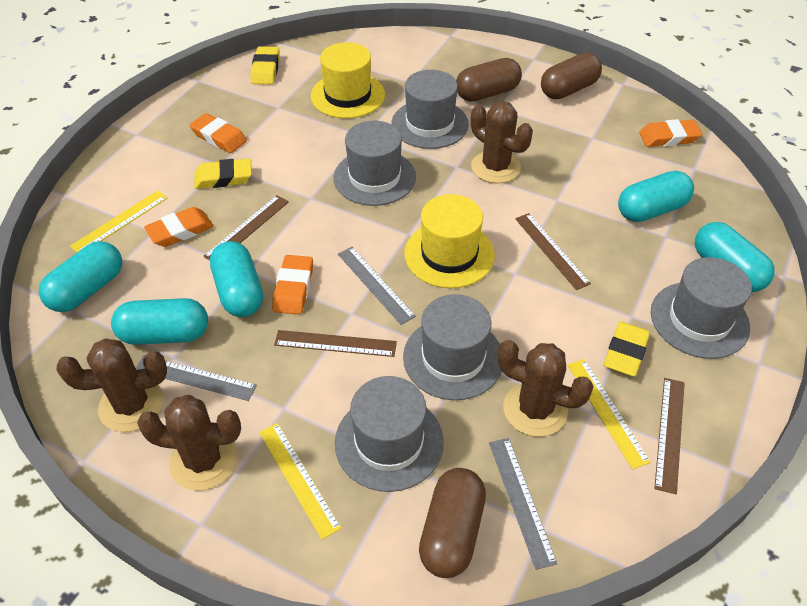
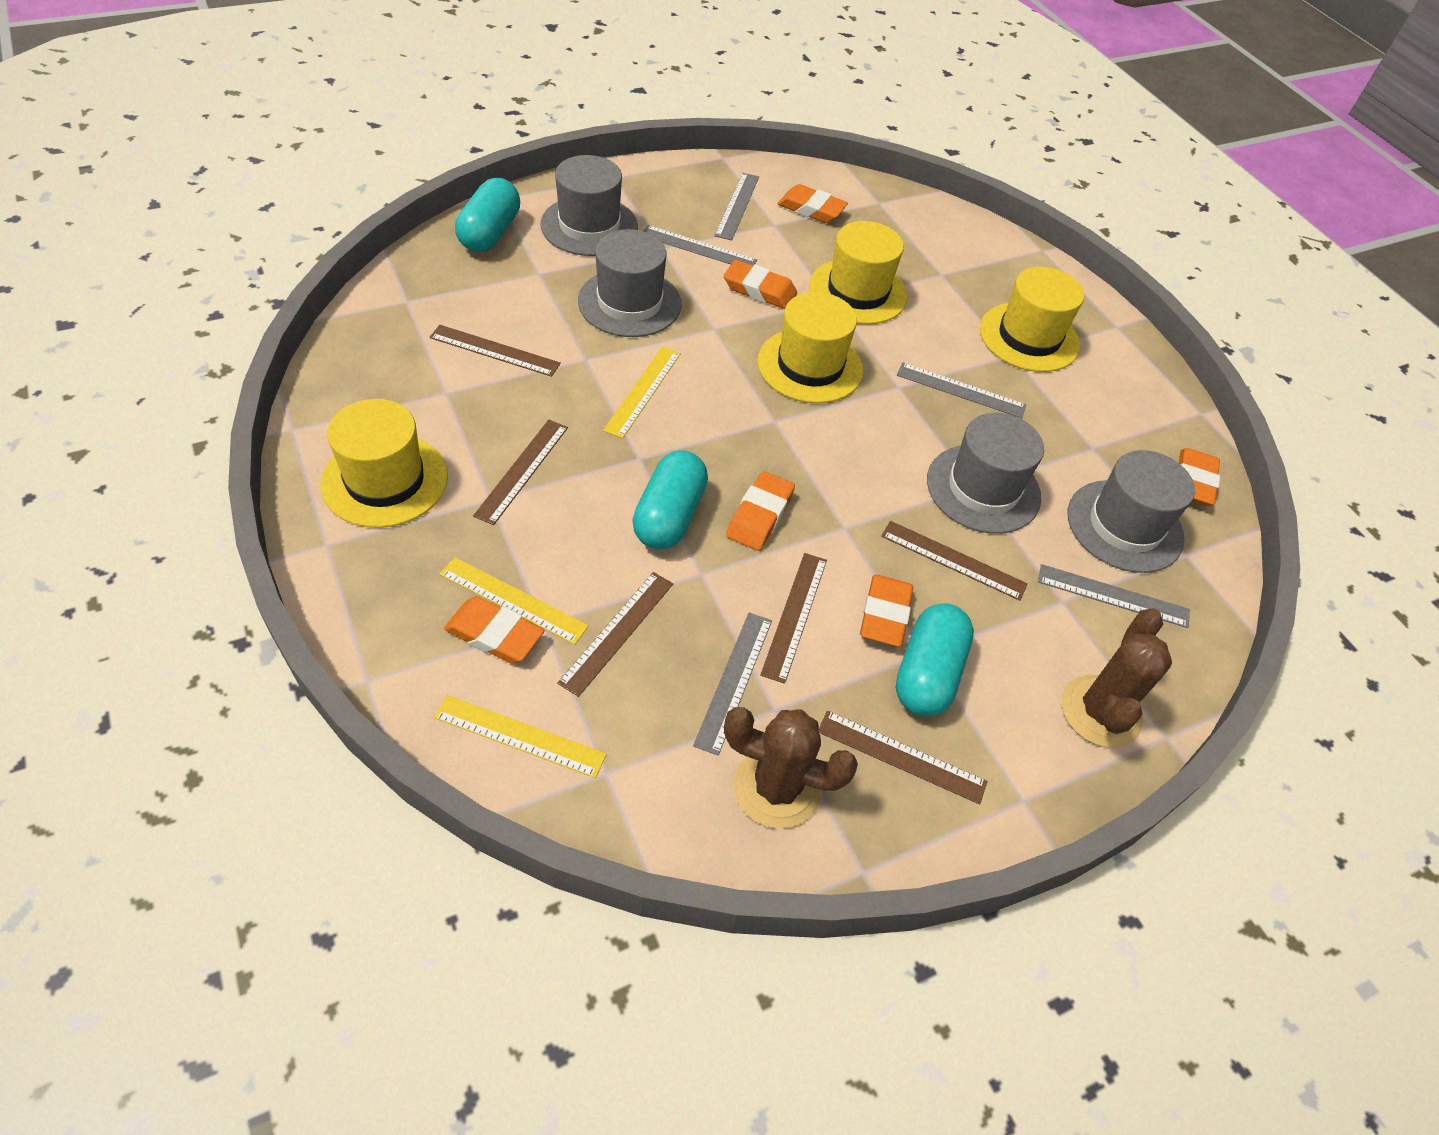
brown cactus: 4 -> 2
brown capsule: 3 -> 0
brown ruler: 4 -> 6
grey hat: 5 -> 4
grey ruler: 3 -> 5
orange eraser: 4 -> 6
turquoise capsule: 5 -> 3
yellow eraser: 3 -> 0
yellow hat: 2 -> 4

